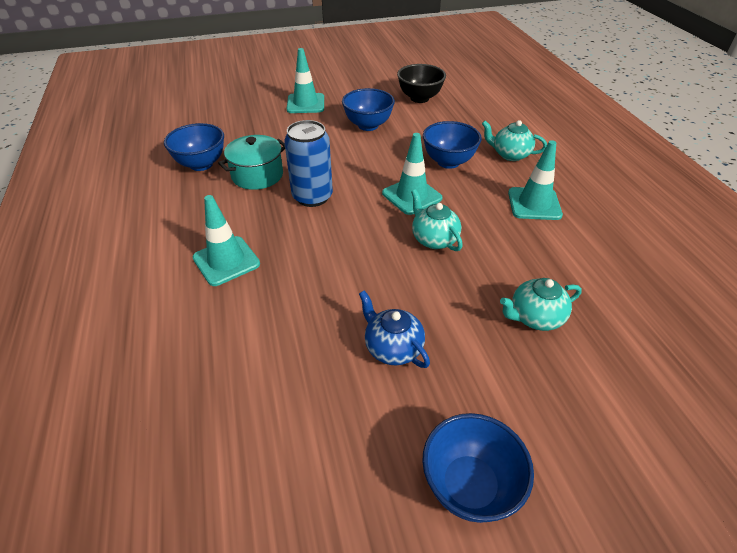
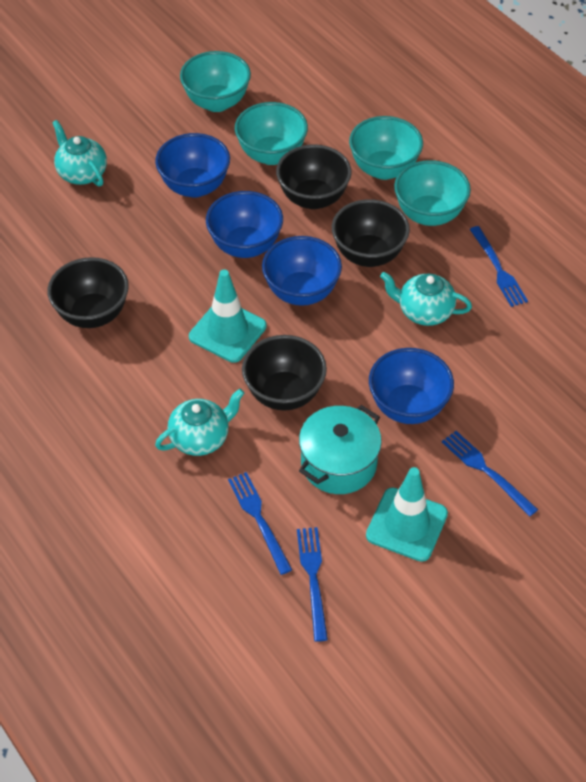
black bowl: 1 -> 4
blue can: 1 -> 0
blue fork: 0 -> 4
blue teapot: 1 -> 0
turquoise bowl: 0 -> 4
turquoise traffic cone: 4 -> 2

